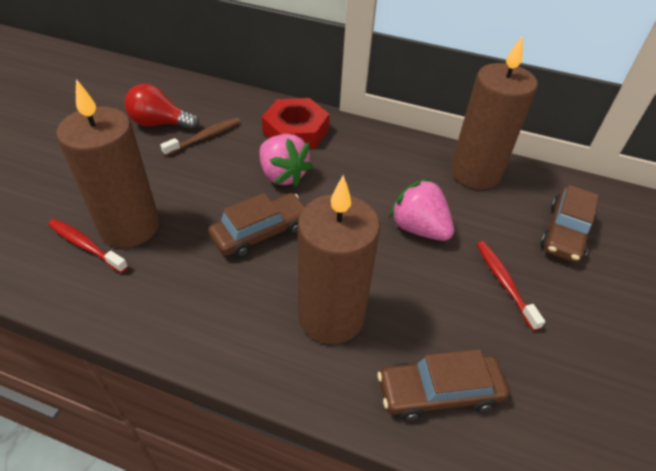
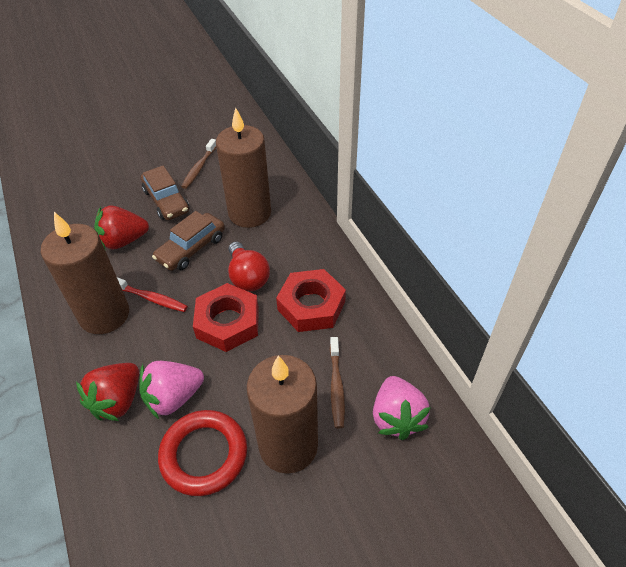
brown car: 3 -> 2
brown toothbrush: 1 -> 2
red nut: 1 -> 2
red ring: 0 -> 1
red strawberry: 0 -> 2
red toothbrush: 2 -> 1

